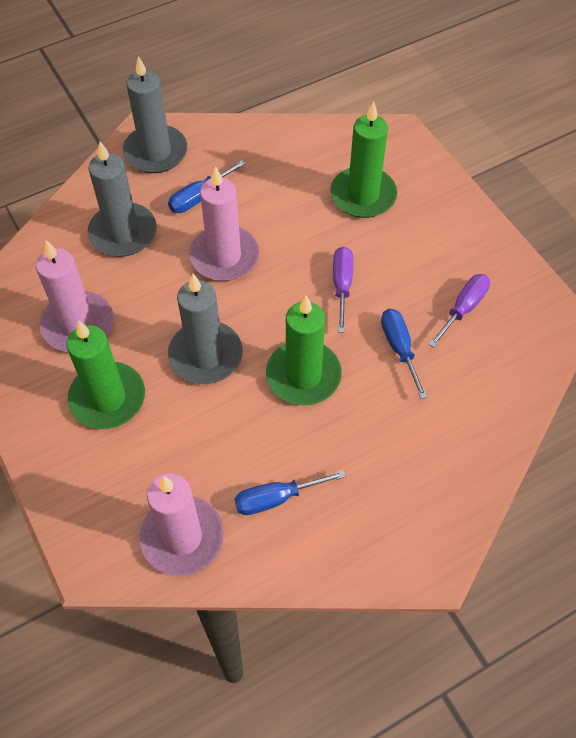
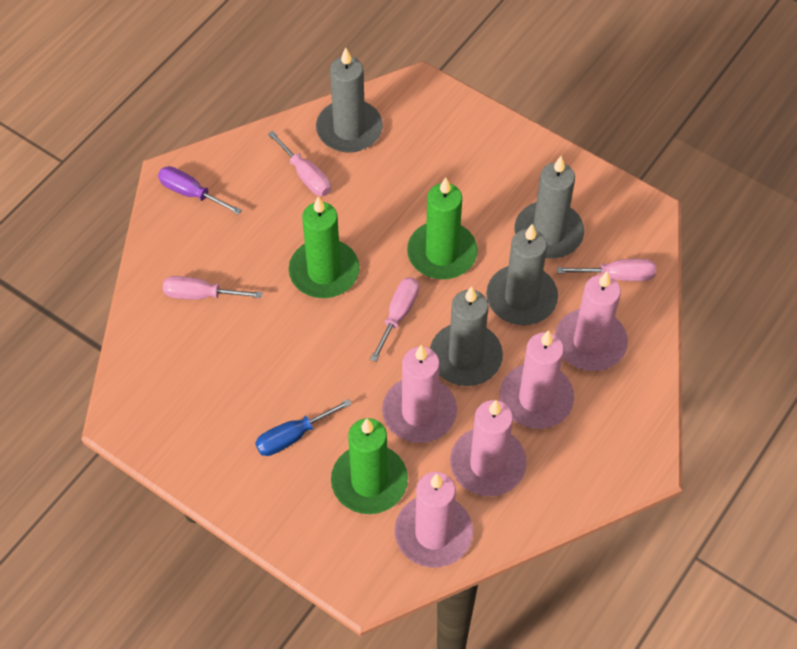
blue screwdriver: 3 -> 1
grey candle: 3 -> 4
pink candle: 3 -> 5
pink screwdriver: 0 -> 4
purple screwdriver: 2 -> 1

